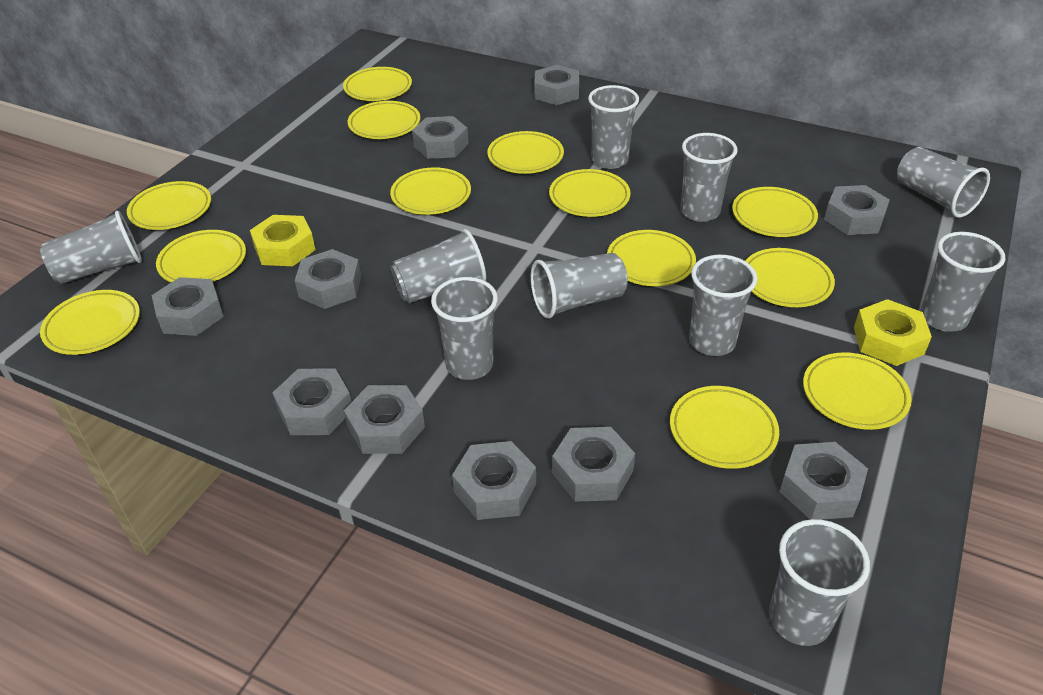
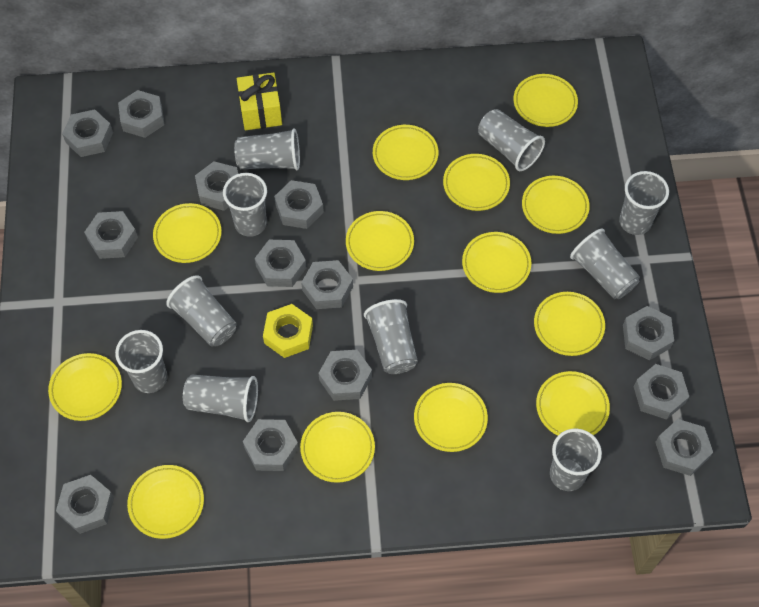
grey nut: 10 -> 13
yellow gift: 0 -> 1
yellow nut: 2 -> 1

